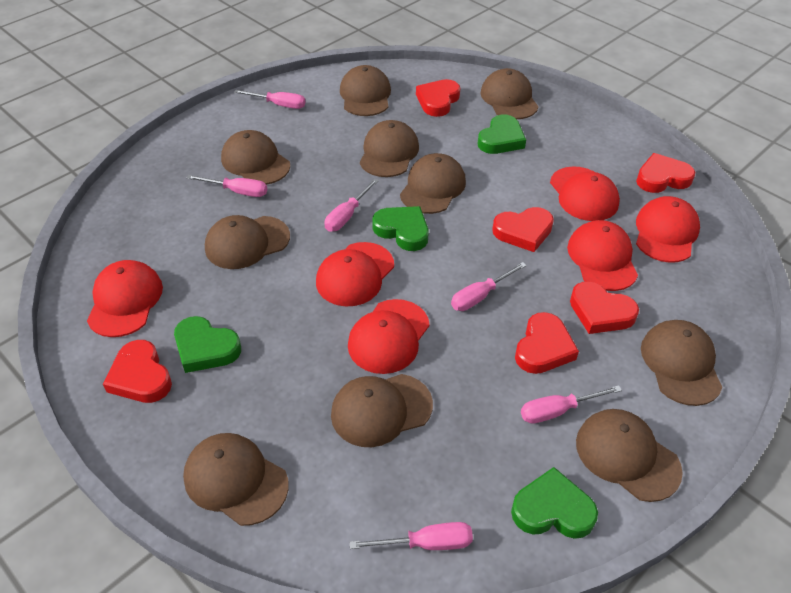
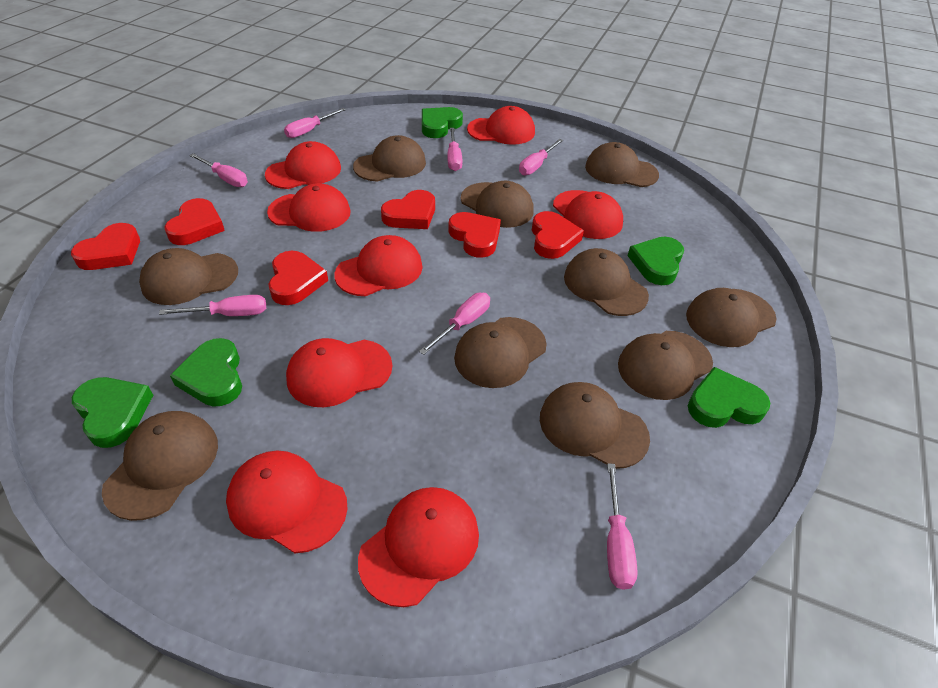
green heart: 4 -> 5
pink screwdriver: 6 -> 7
red cap: 6 -> 8

